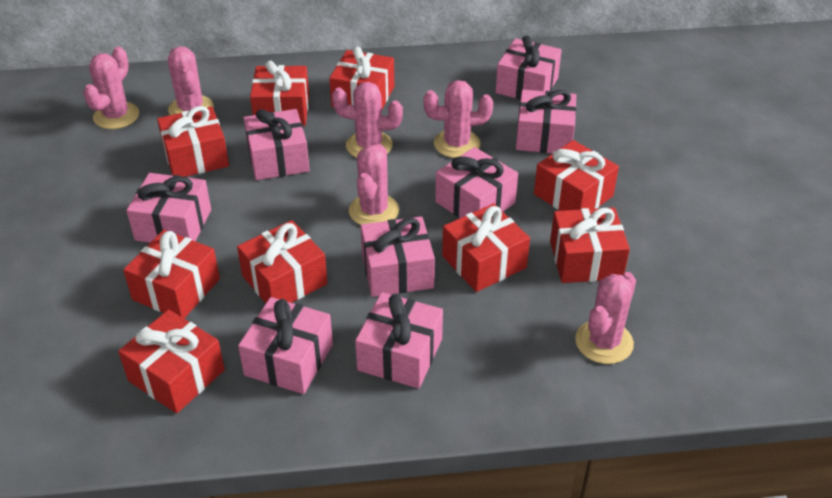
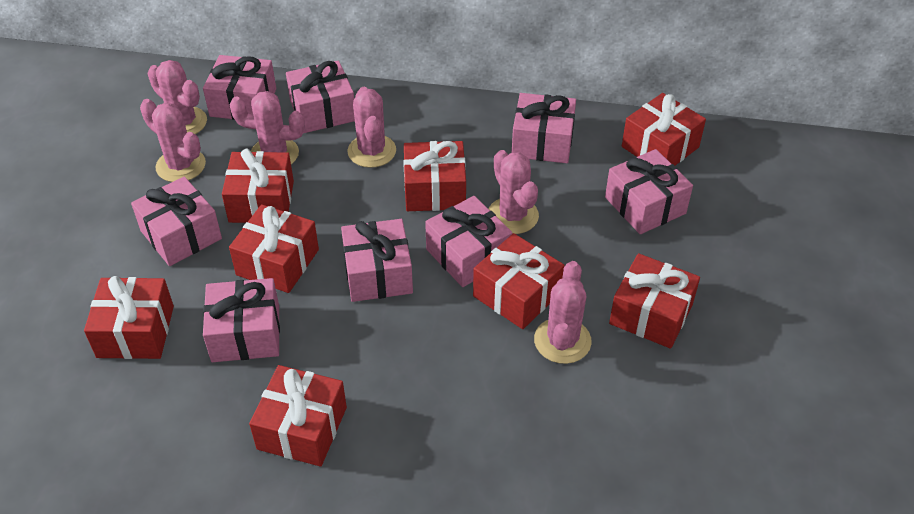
red gift: 9 -> 8

